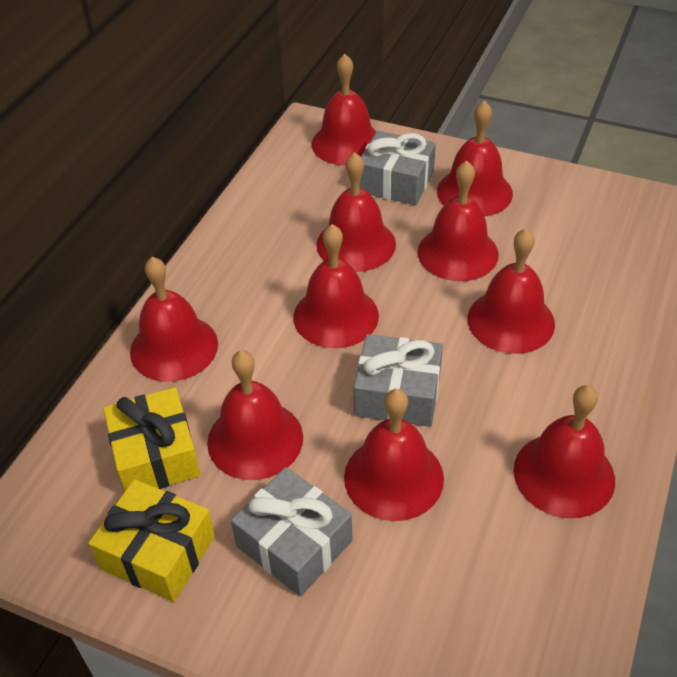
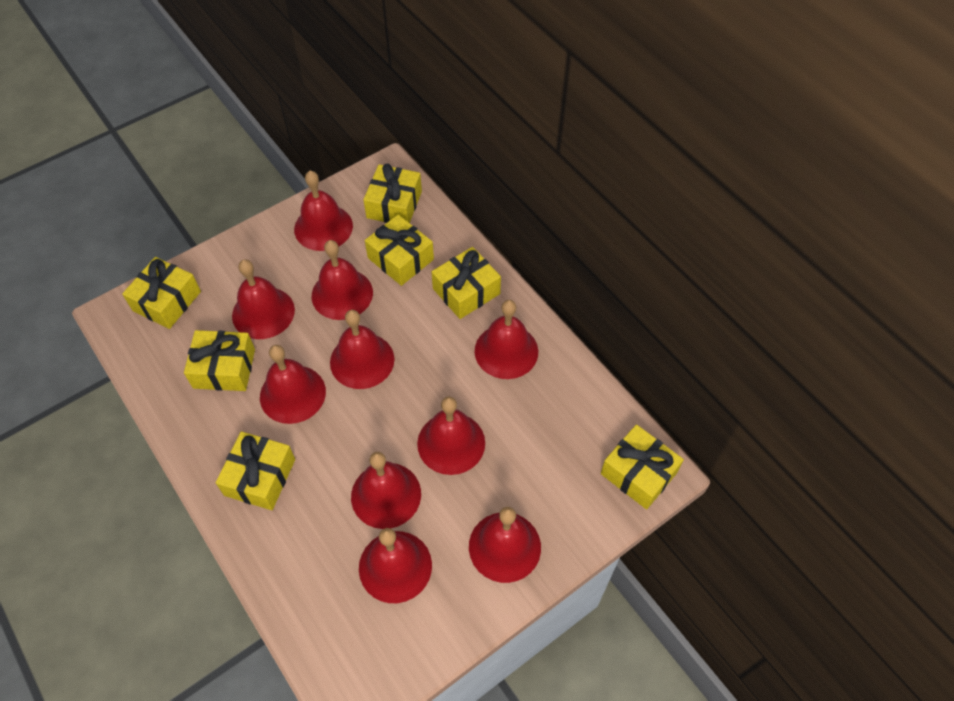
grey gift: 3 -> 0
yellow gift: 2 -> 7

